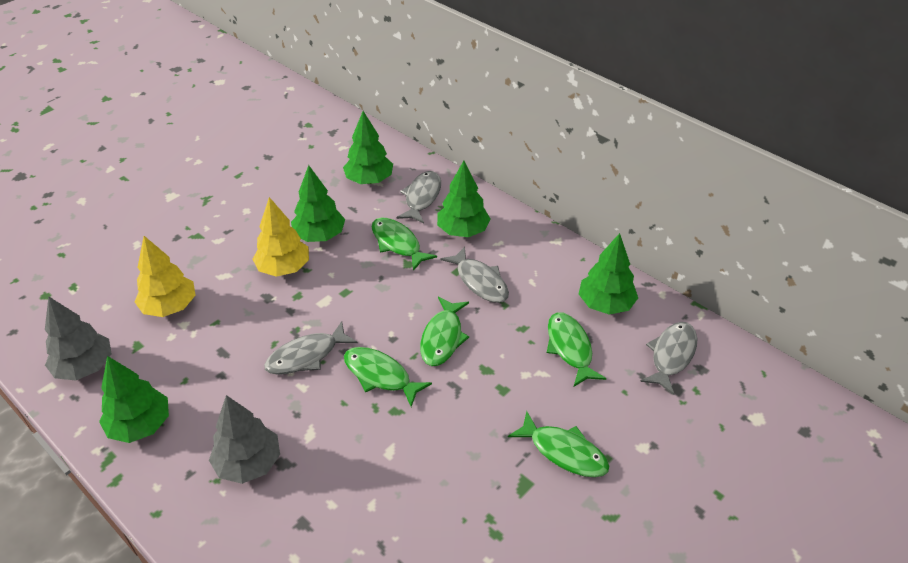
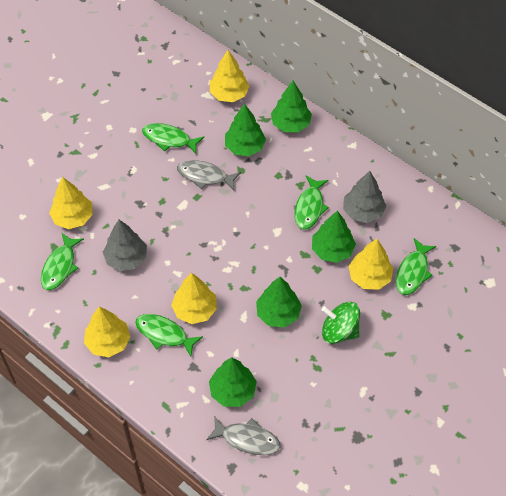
green spinning top: 0 -> 1
grey fish: 4 -> 2
yellow tree: 2 -> 5

